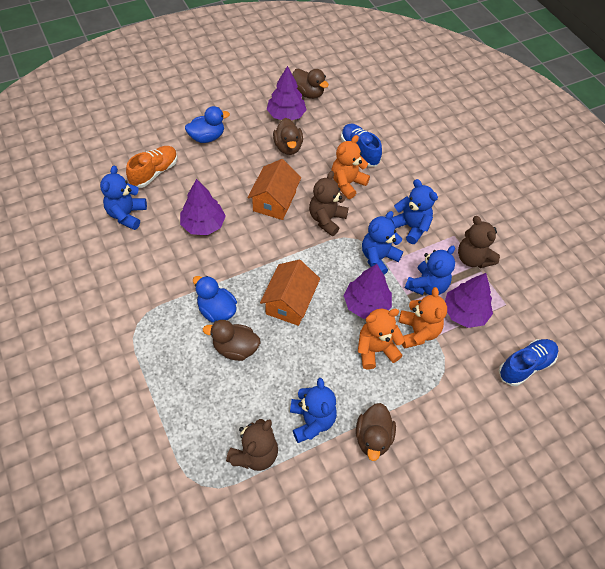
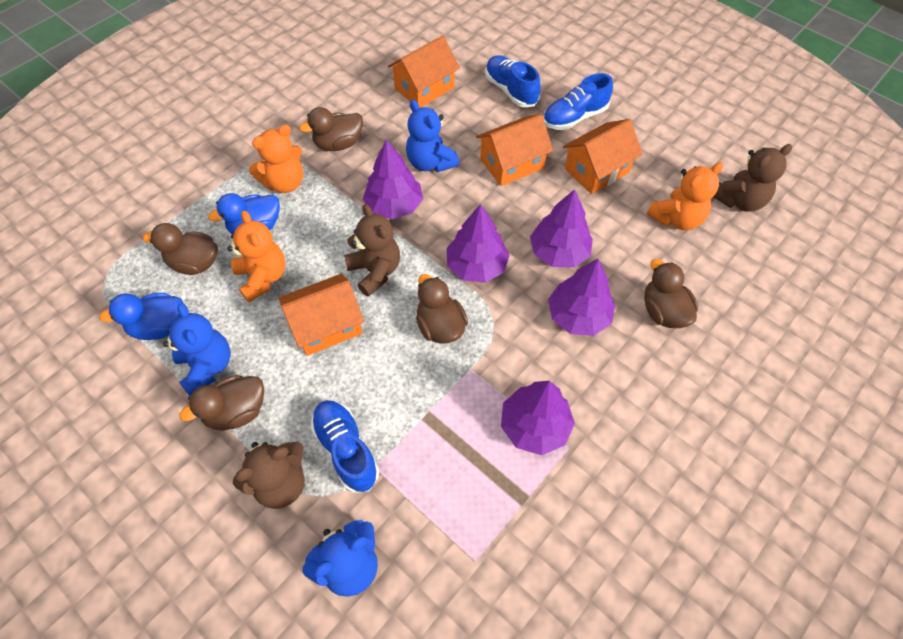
blue shoe: 2 -> 3
blue teddy bear: 5 -> 3
brown duck: 4 -> 5
orange house: 2 -> 4
orange shoe: 1 -> 0
purple tree: 4 -> 5

